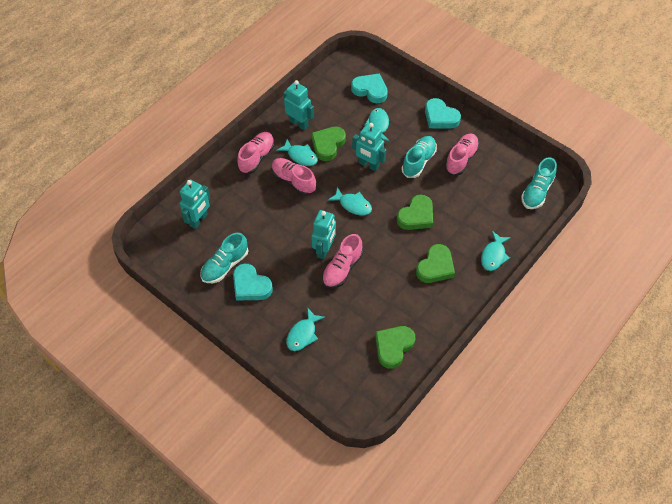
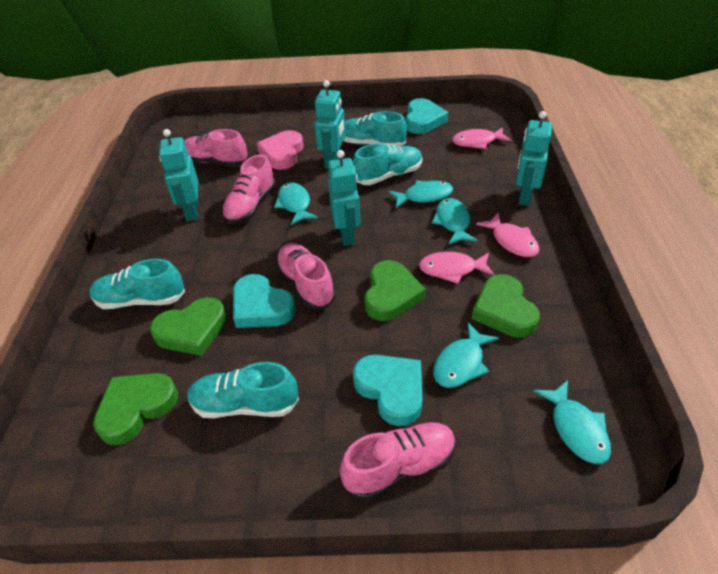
pink fish: 0 -> 3
pink heart: 0 -> 1
turquoise shoe: 3 -> 4

